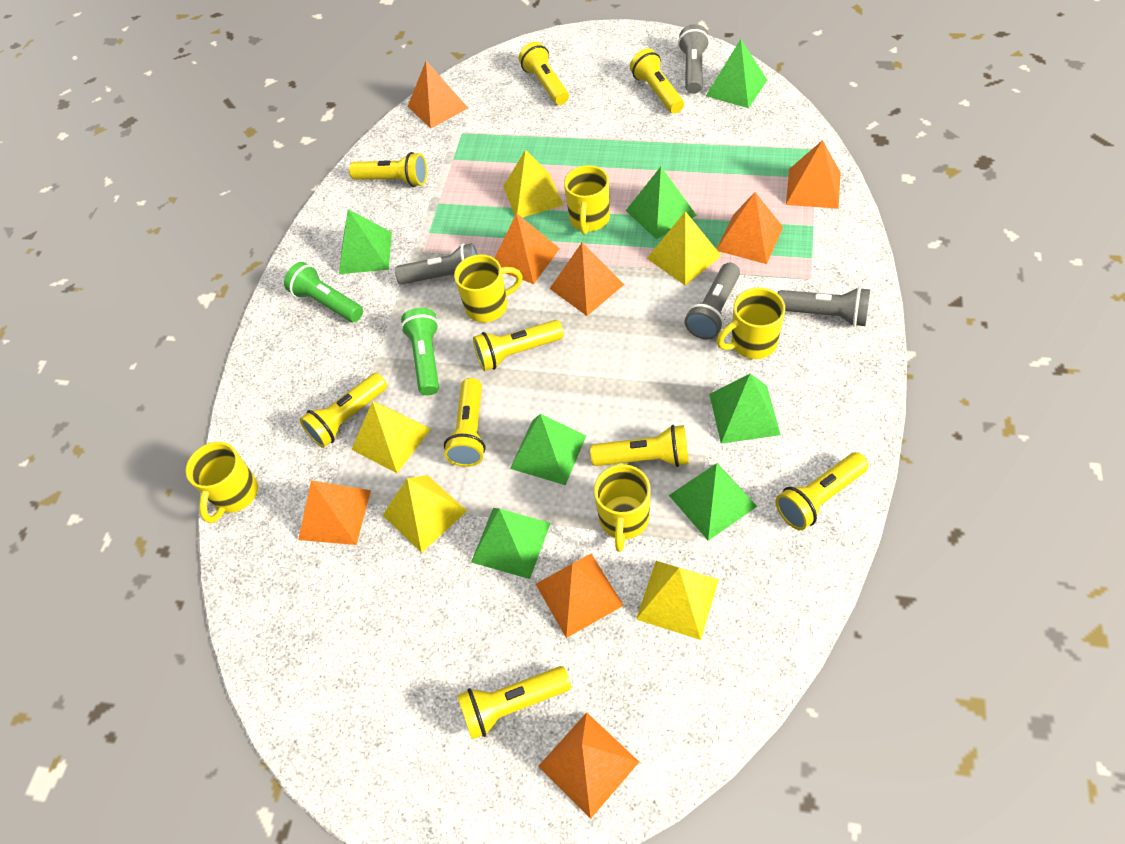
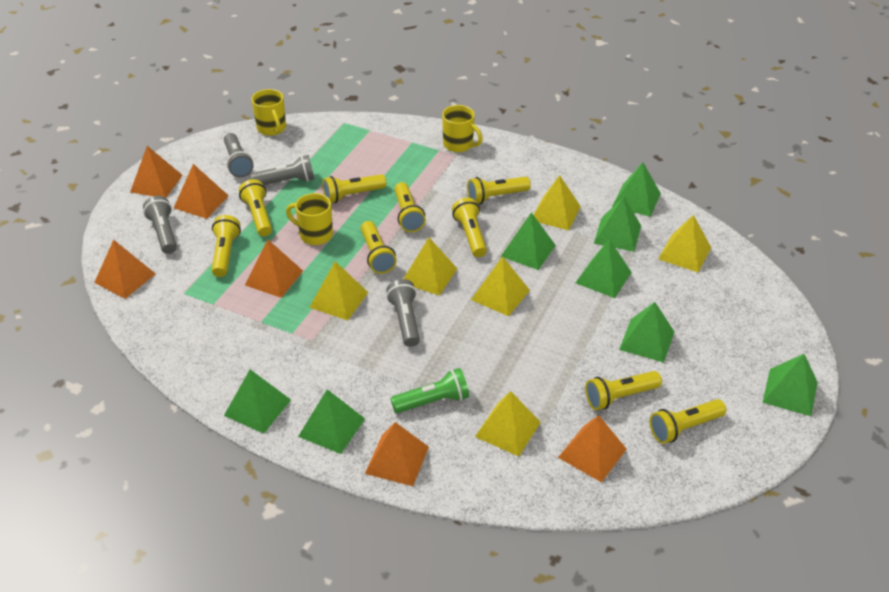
green flashlight: 2 -> 1
green pyramid: 7 -> 8
orange pyramid: 8 -> 6
yellow mug: 5 -> 3
yellow pyramid: 5 -> 6

